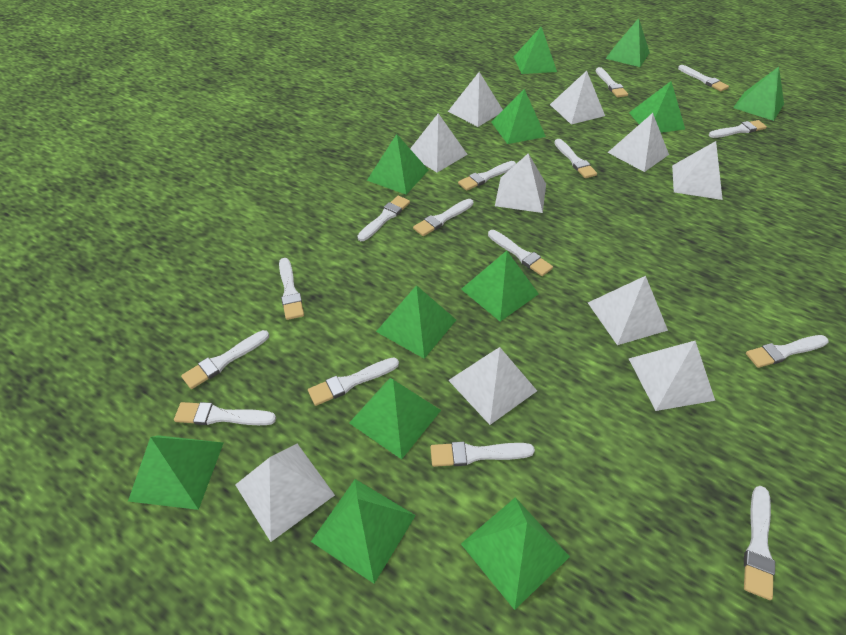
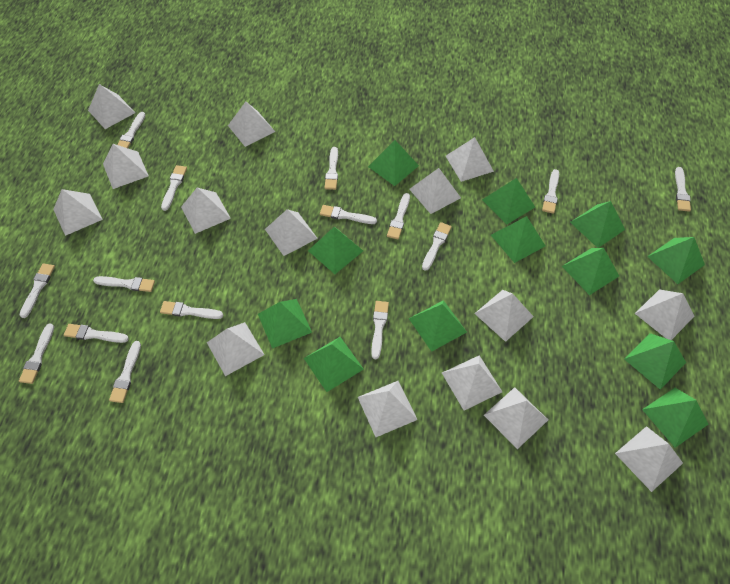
white pyramid: 10 -> 15

